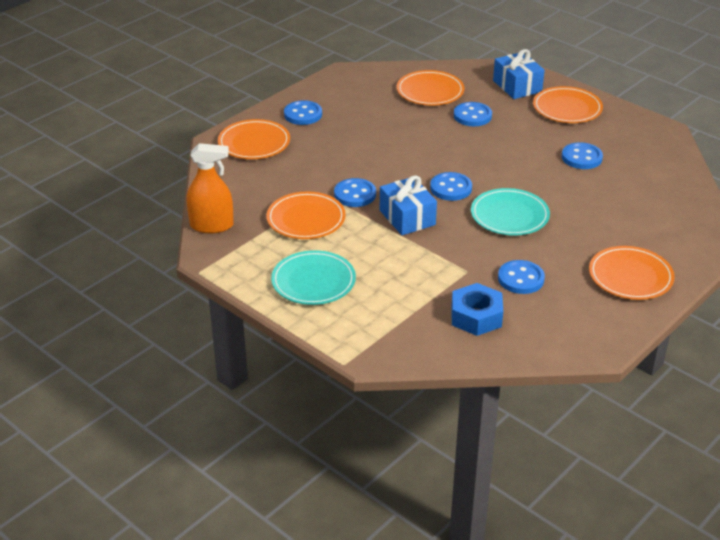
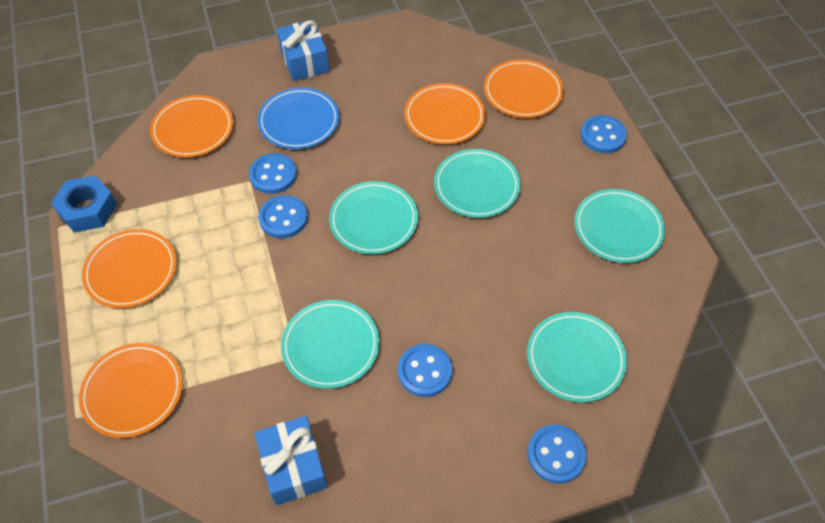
blue button: 6 -> 5
blue plate: 0 -> 1
orange spray bottle: 1 -> 0
turquoise plate: 2 -> 5

